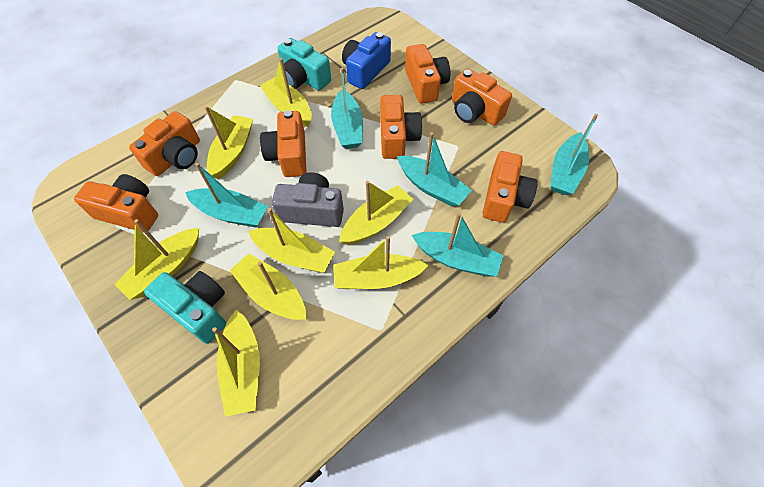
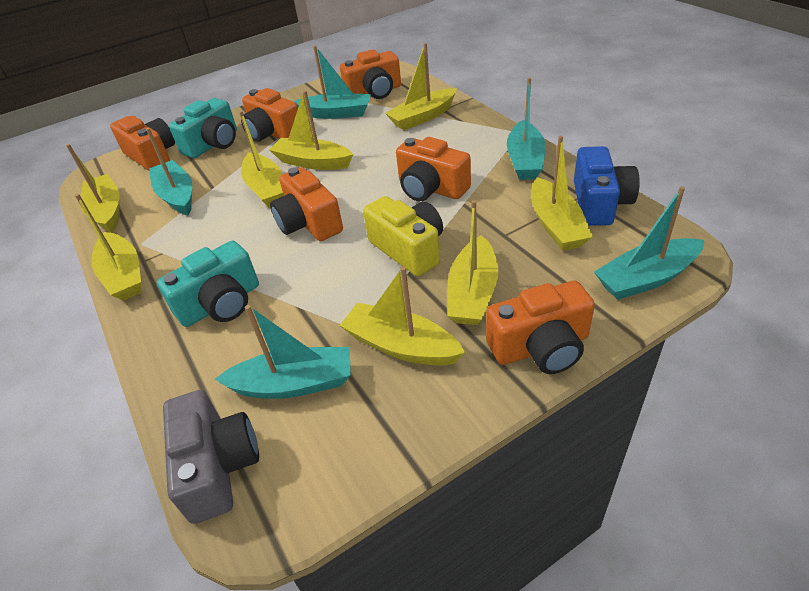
orange camera: 7 -> 6
yellow camera: 0 -> 1

